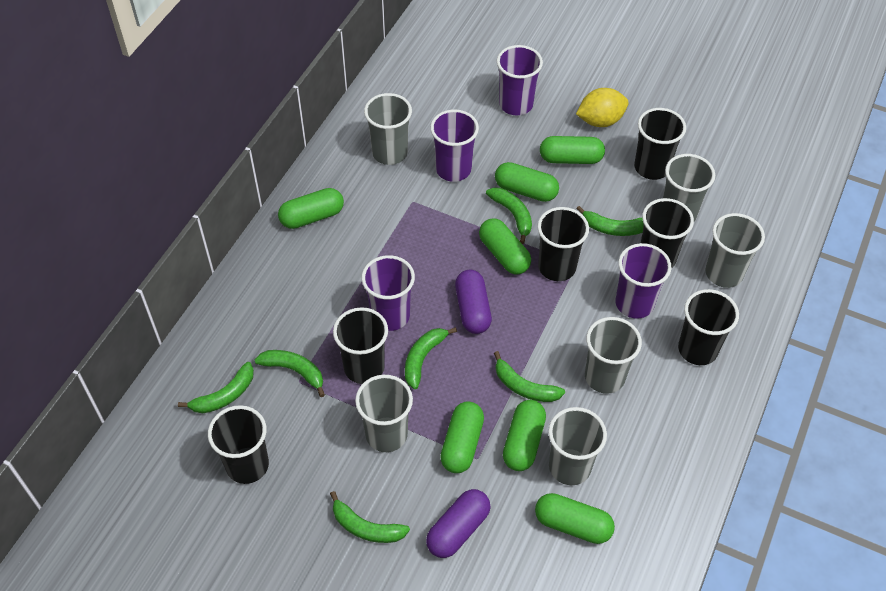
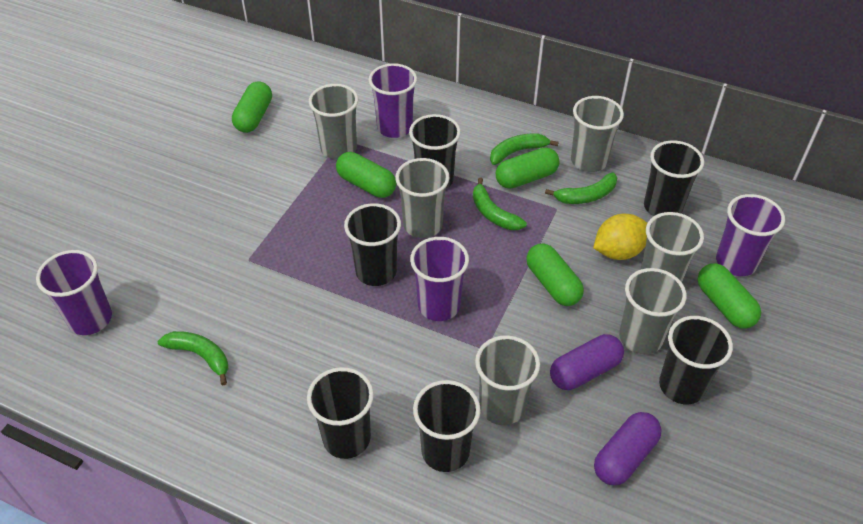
green banana: 7 -> 4
green capsule: 7 -> 5

